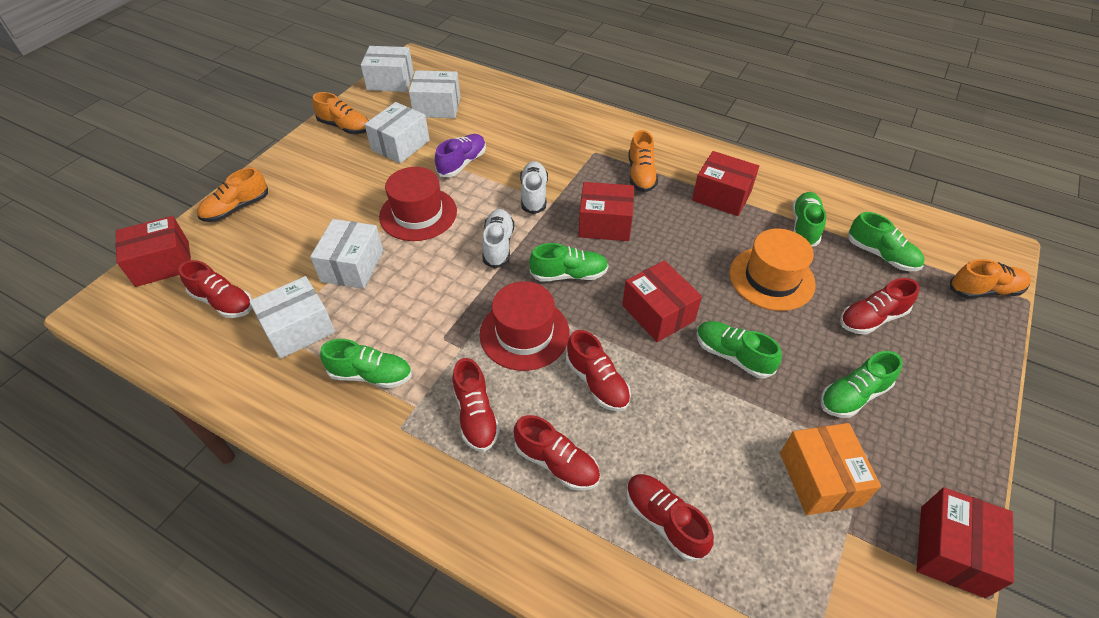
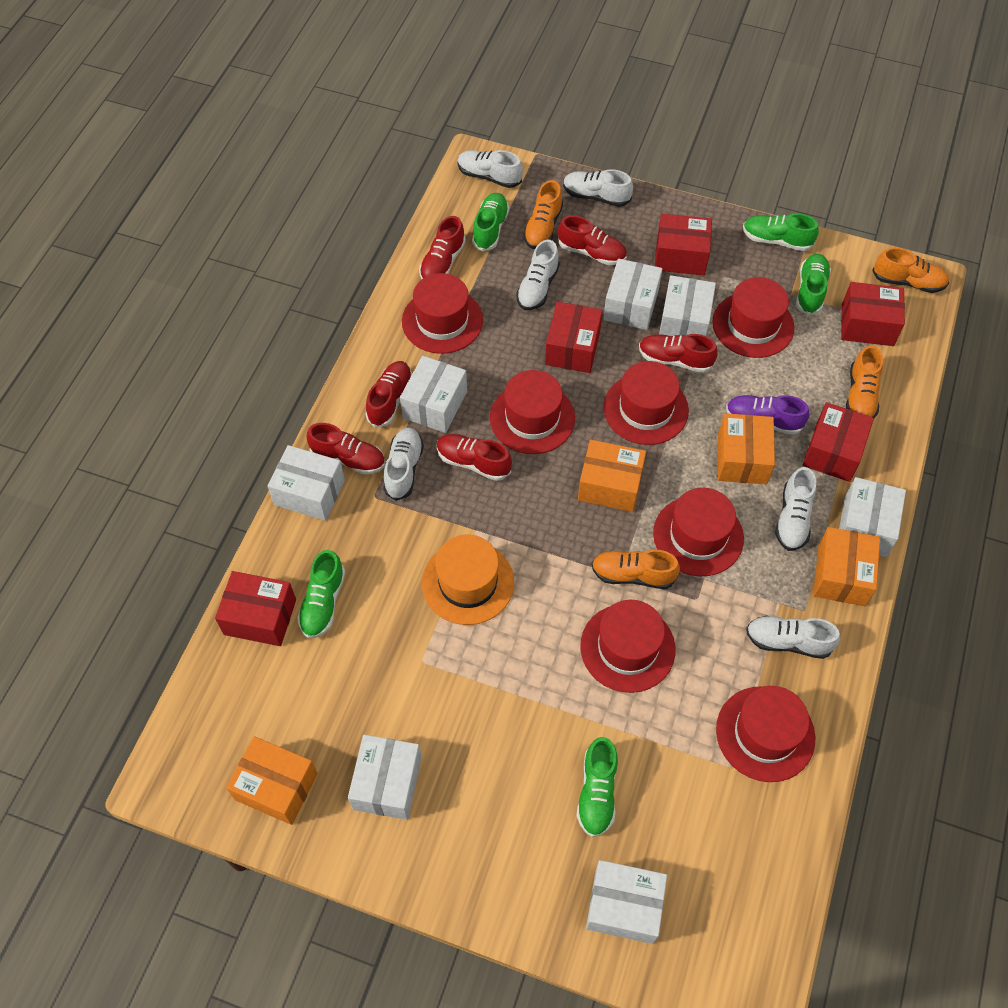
green shoe: 6 -> 5
orange box: 1 -> 4
red hat: 2 -> 7
white box: 5 -> 7
white shoe: 2 -> 6

